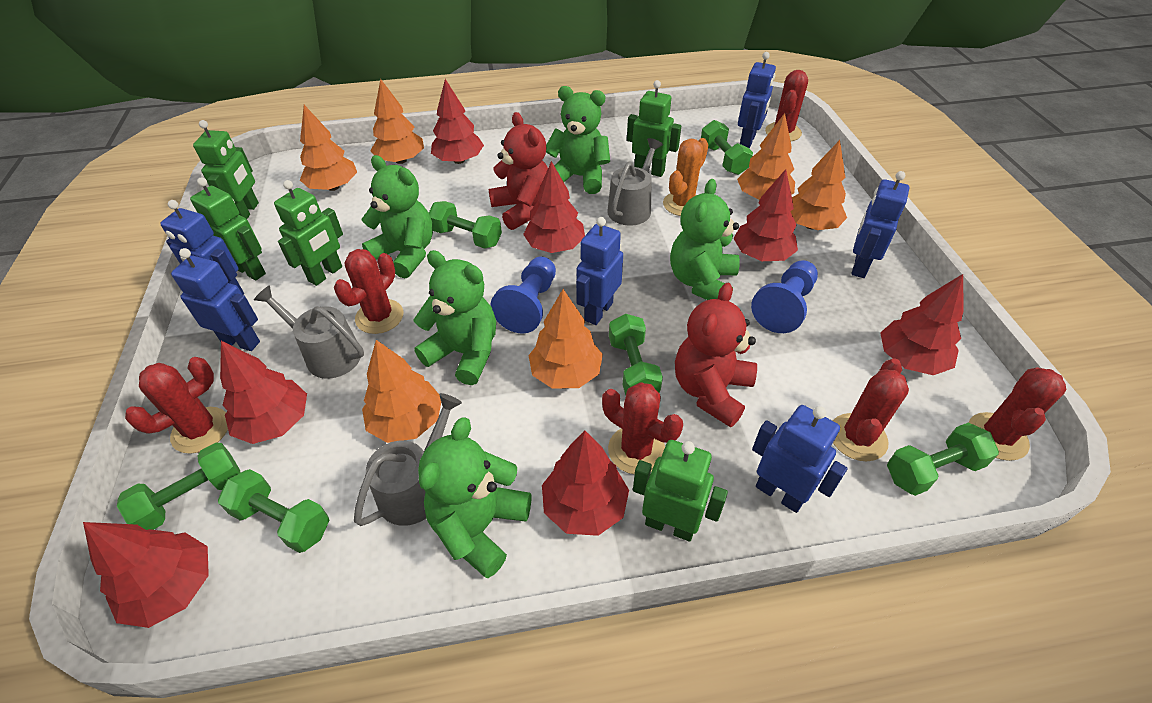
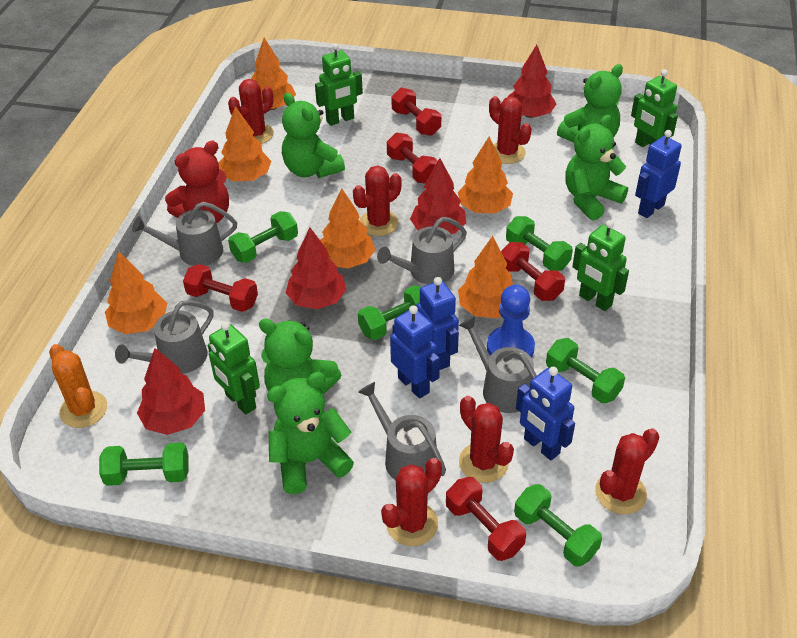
blue pawn: 2 -> 1
blue robot: 6 -> 4
green robot: 5 -> 4
grey watering can: 3 -> 5
red dumbbell: 0 -> 5
red teddy bear: 2 -> 1
red tree: 7 -> 4

